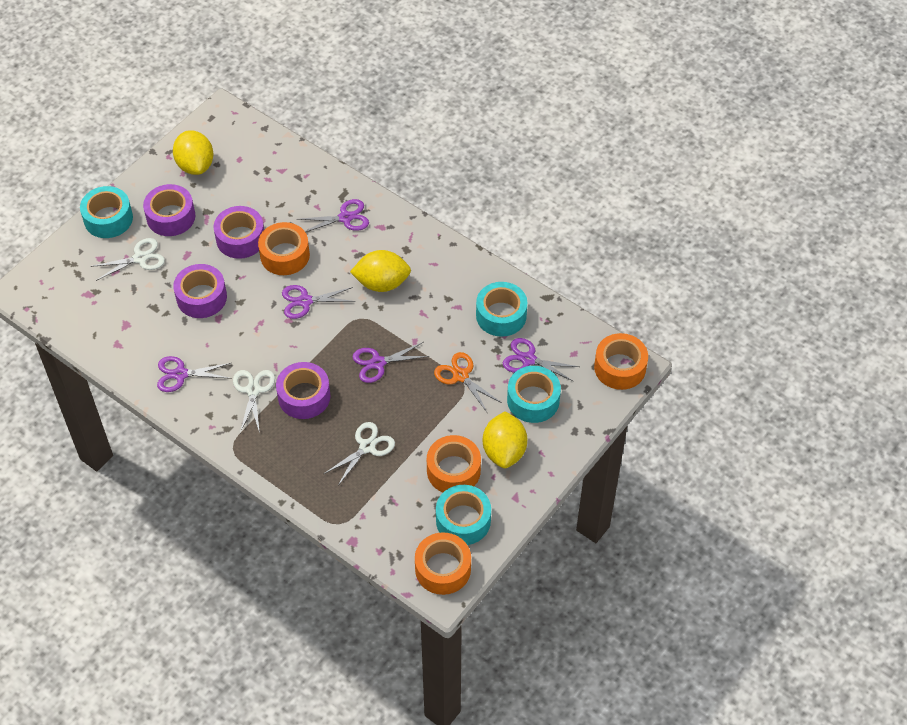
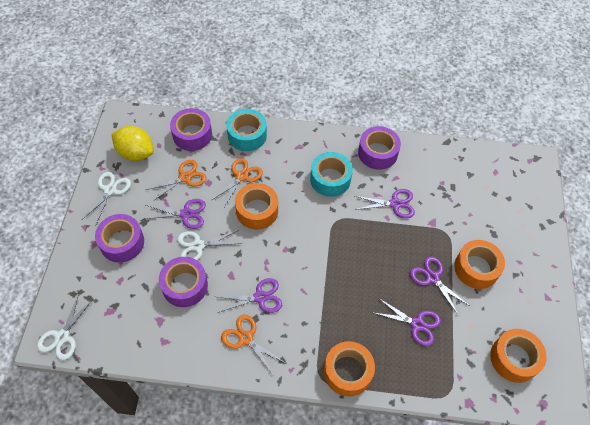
orange scissors: 1 -> 3
turquoise tape: 4 -> 2
yellow lemon: 3 -> 1

